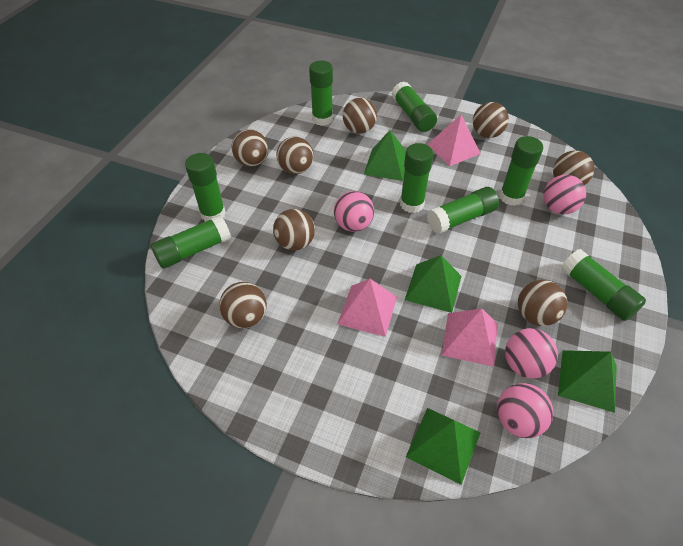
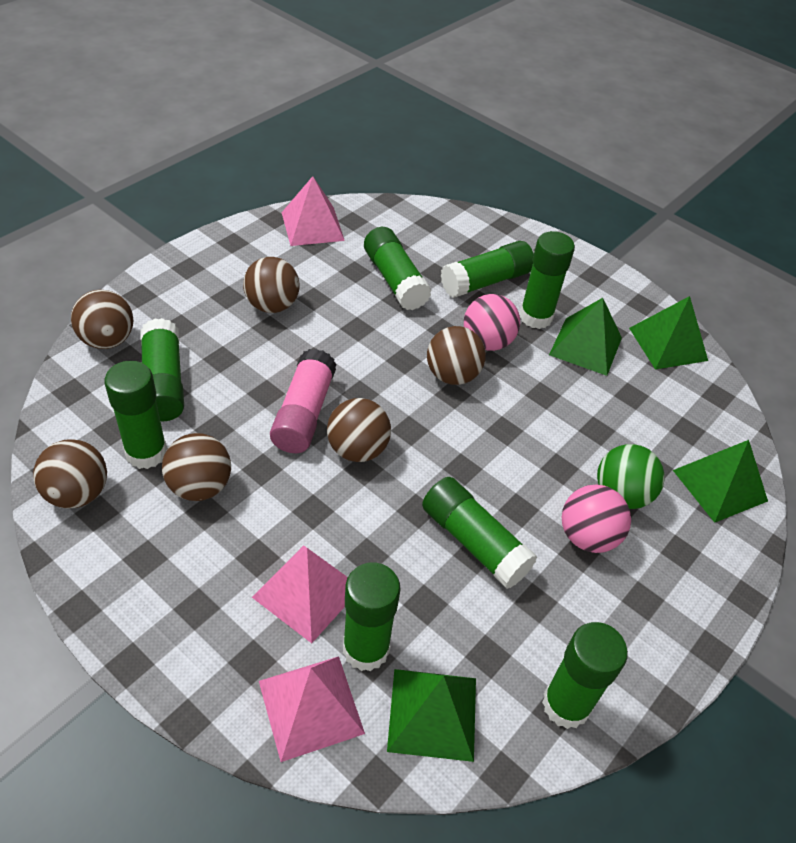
brown ball: 8 -> 6
green ball: 0 -> 1
pink ball: 4 -> 2
pink glue stick: 0 -> 1

